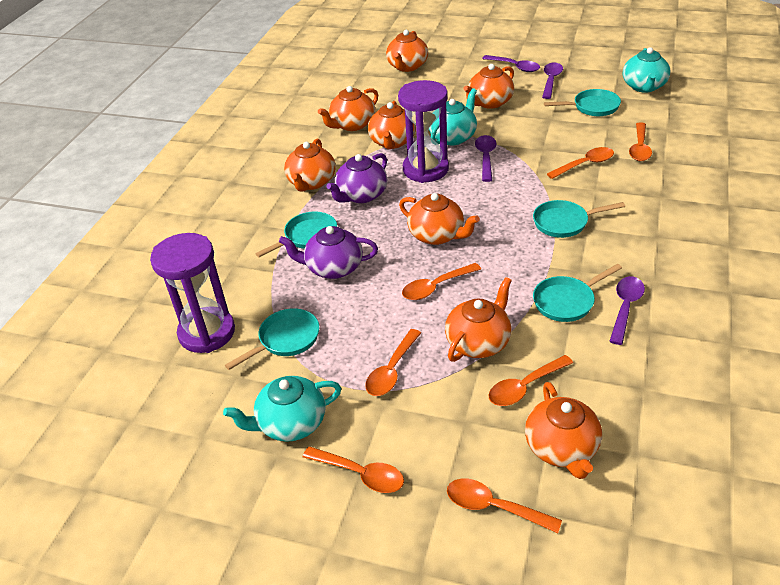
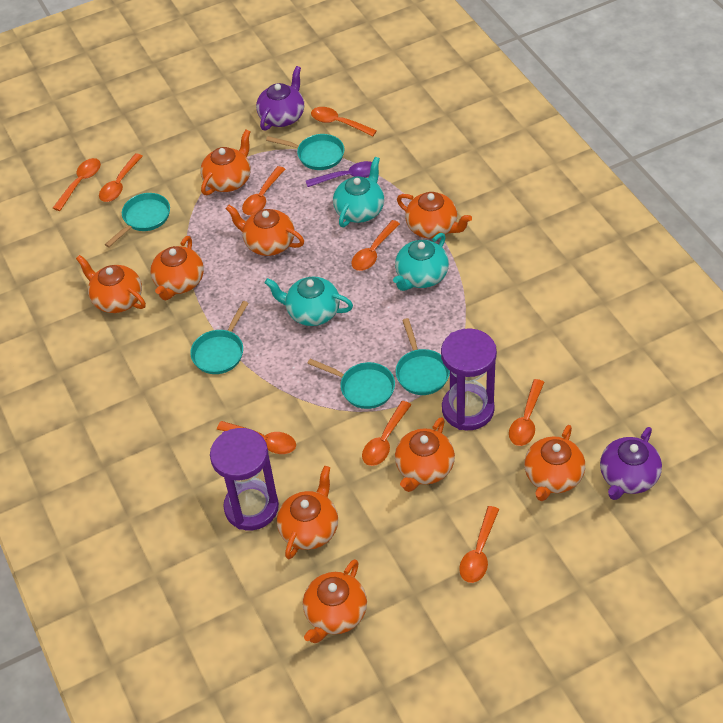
orange spoon: 7 -> 9
orange teapot: 8 -> 9
purple spoon: 4 -> 1

